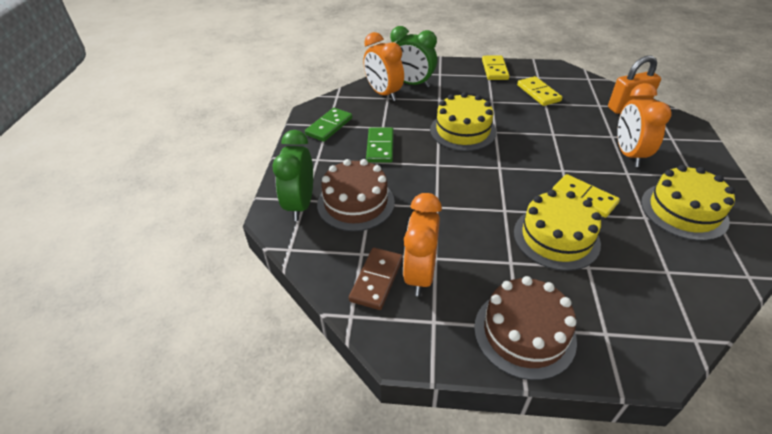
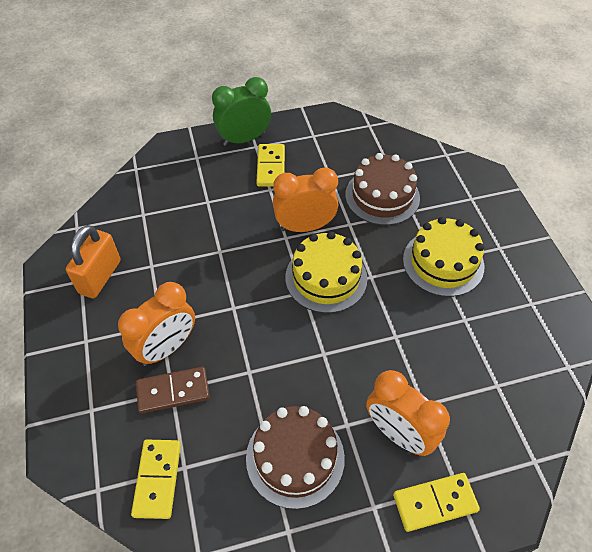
green clock: 2 -> 1
green domino: 2 -> 0
yellow cake: 3 -> 2

